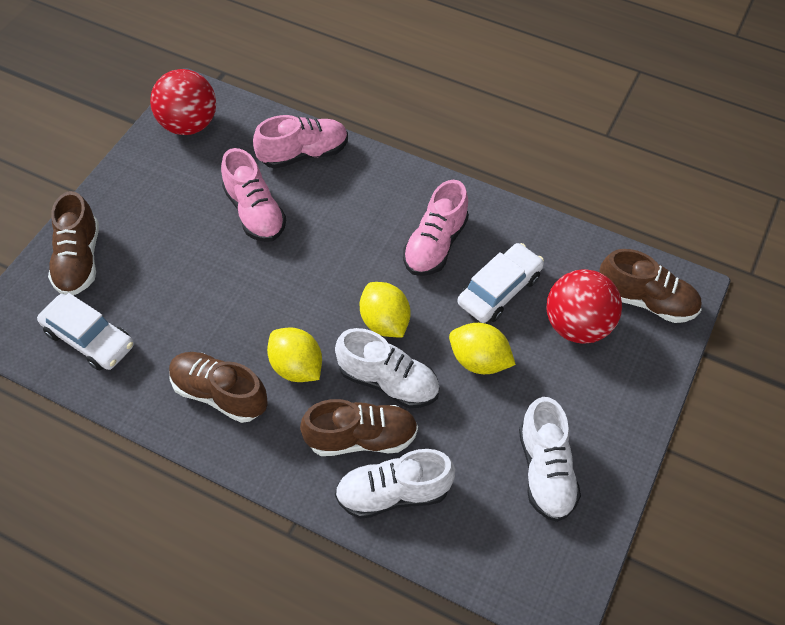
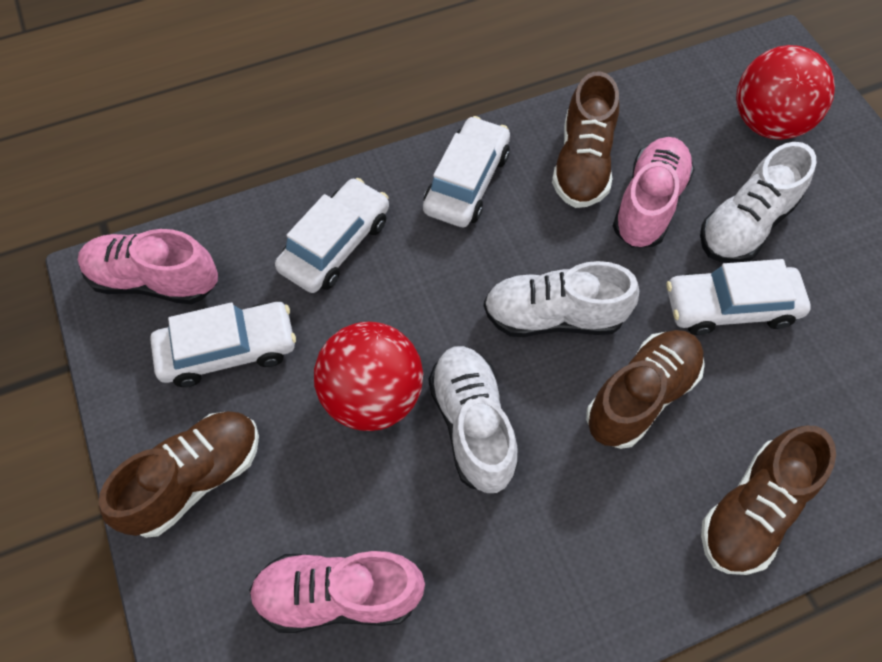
white car: 2 -> 4
yellow lemon: 3 -> 0

